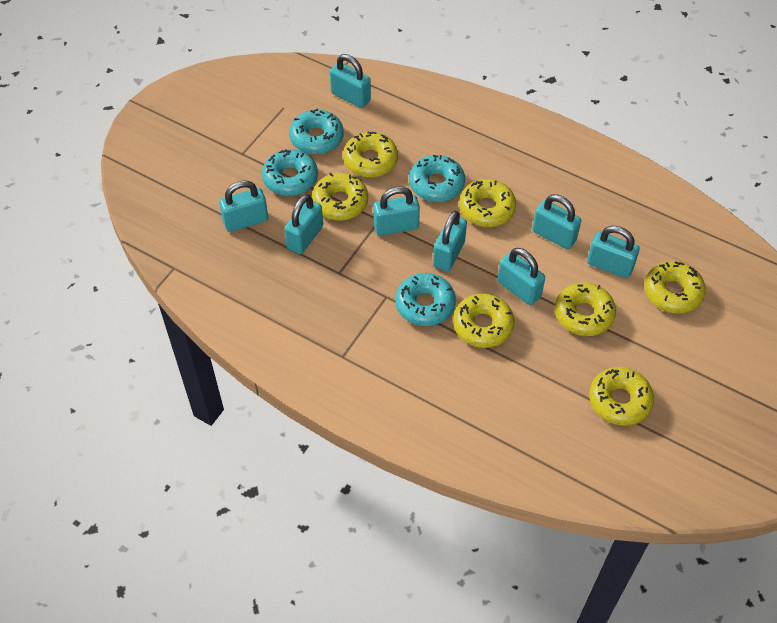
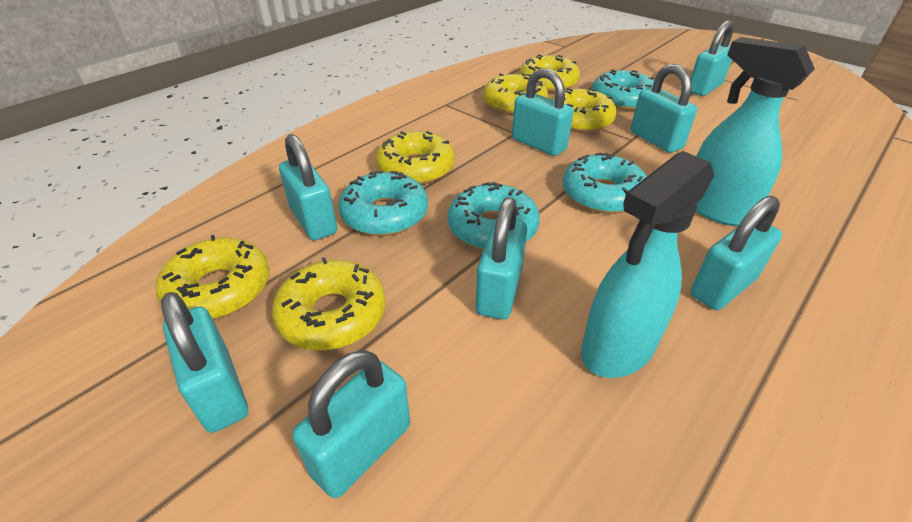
turquoise spray bottle: 0 -> 2
yellow donut: 7 -> 6

